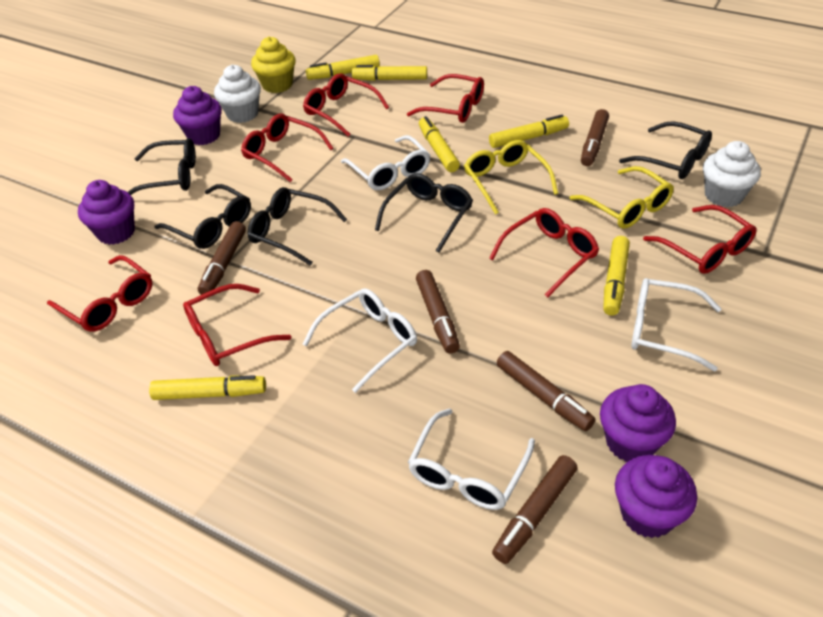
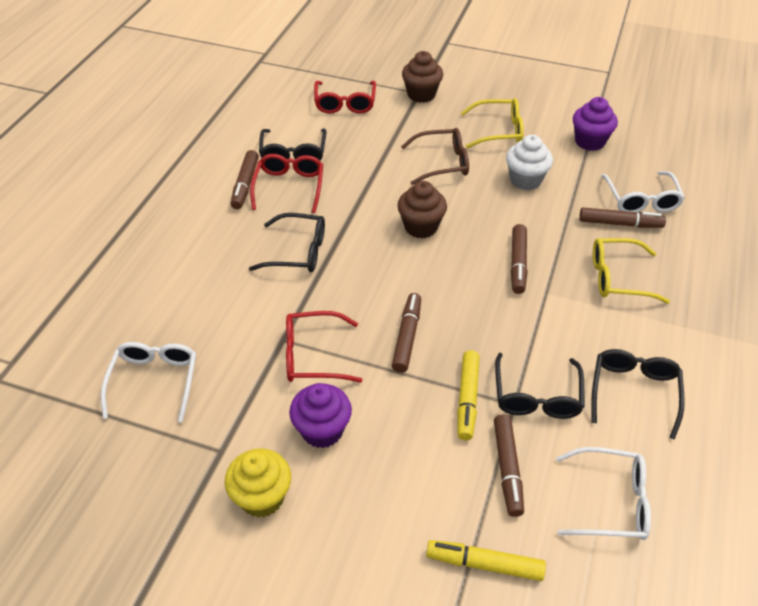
black glasses: 5 -> 4
brown cupcake: 0 -> 2
brown glasses: 0 -> 1
purple cupcake: 4 -> 2
red glasses: 7 -> 3
white cupcake: 2 -> 1
white glasses: 4 -> 3
yellow marker: 6 -> 2

